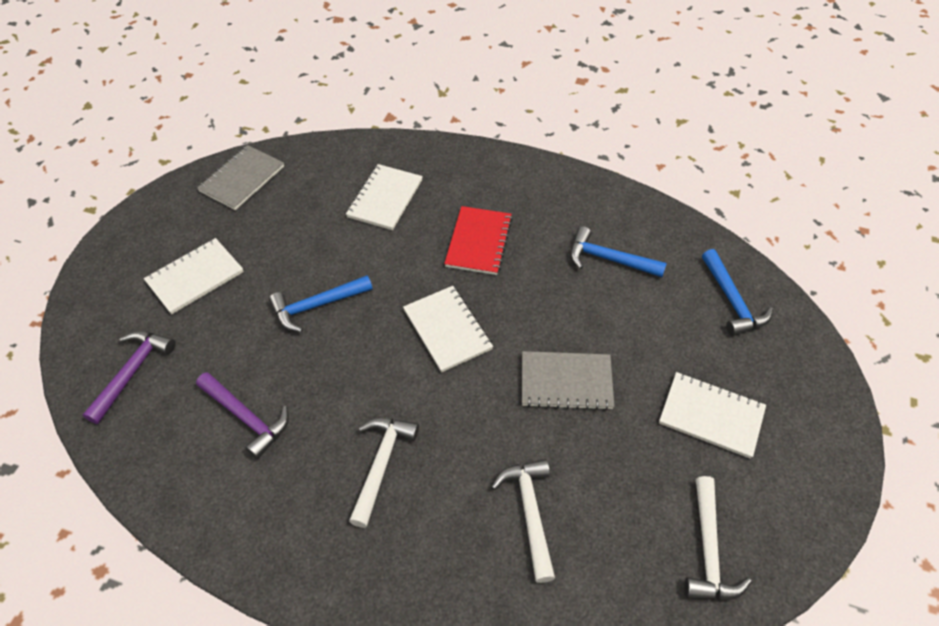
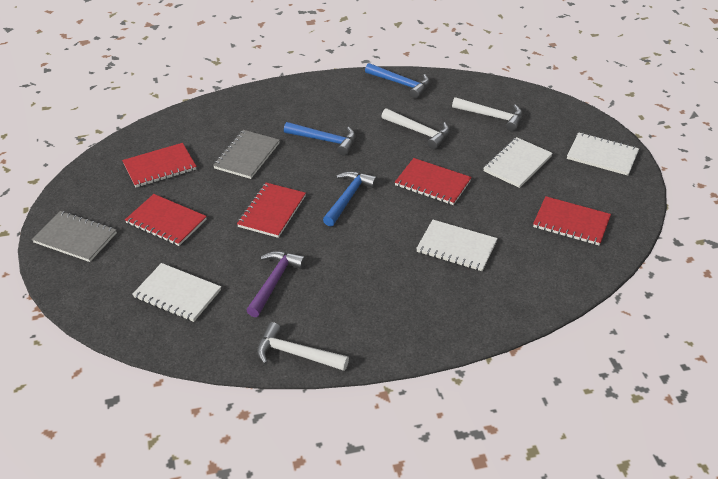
purple hammer: 2 -> 1
red notebook: 1 -> 5

